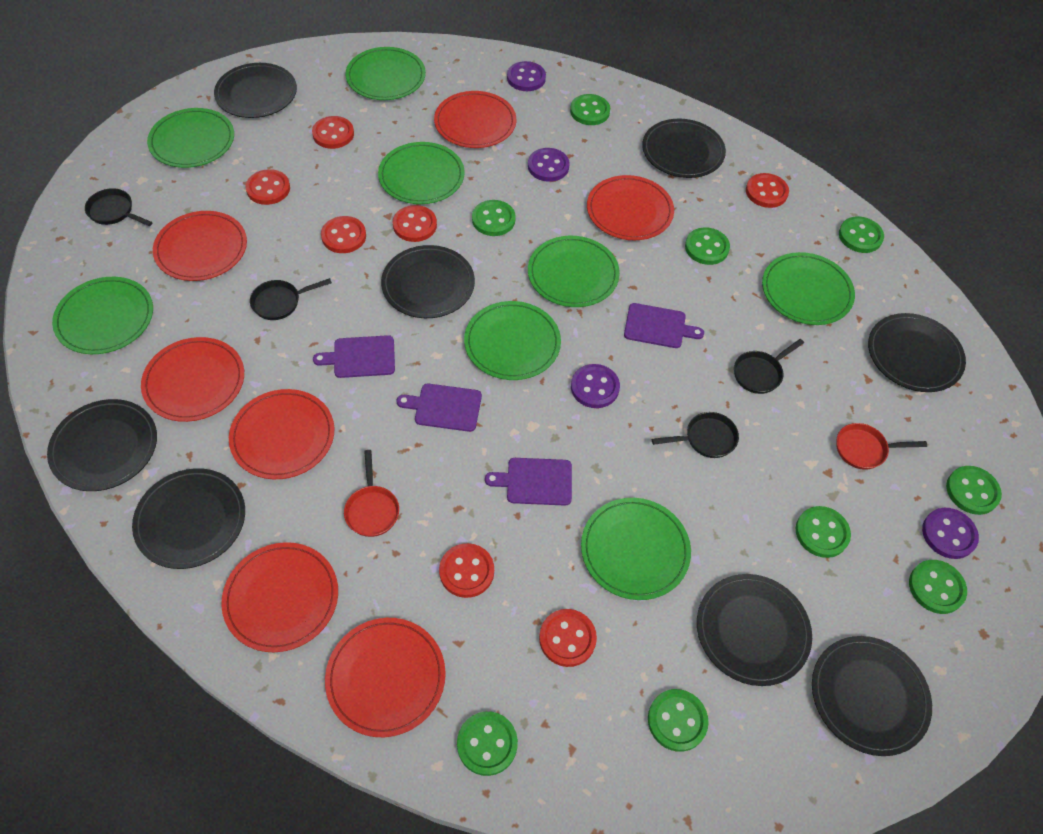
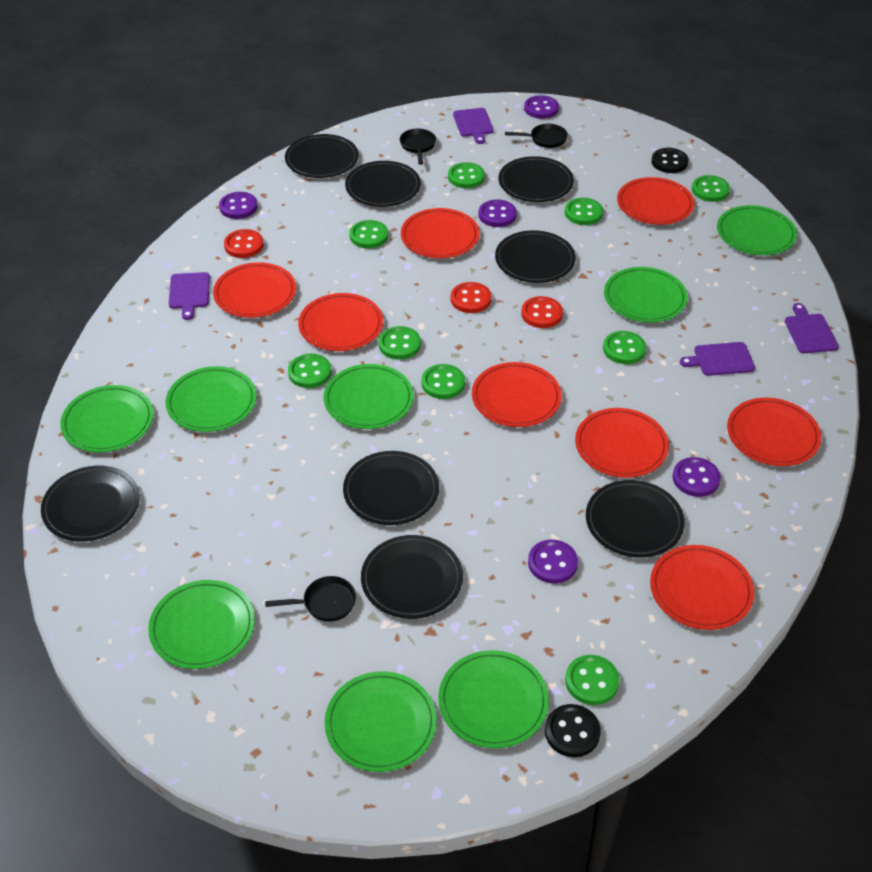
black button: 0 -> 2
black pan: 4 -> 3
purple button: 4 -> 5
red button: 7 -> 3
red pan: 2 -> 0
red plate: 7 -> 8

